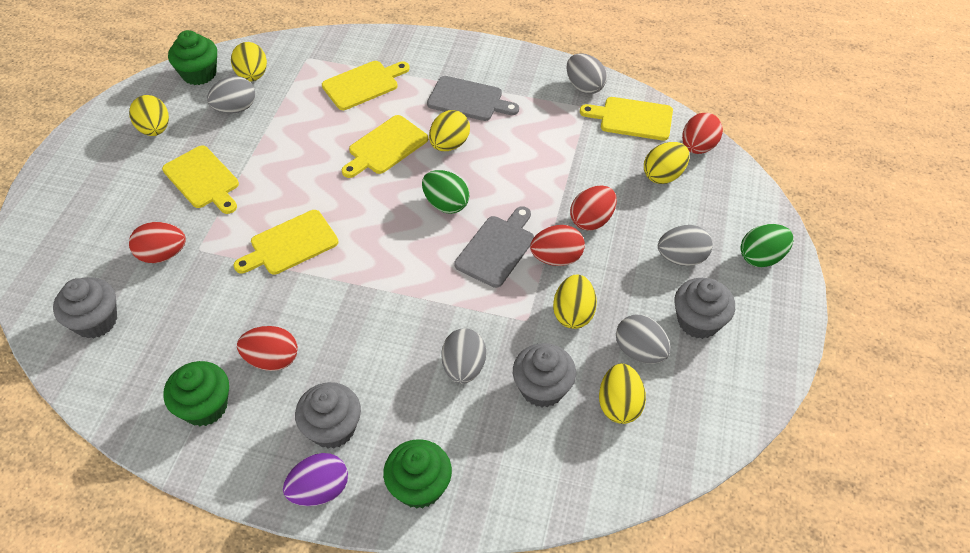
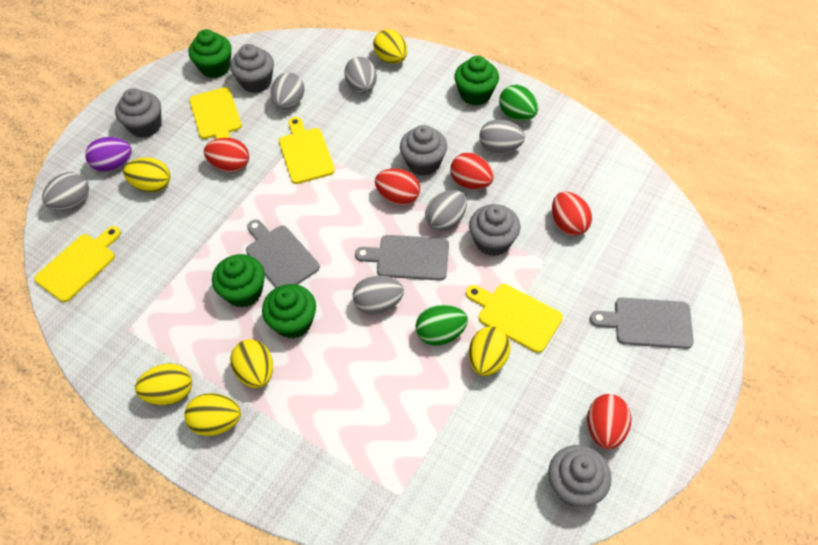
green cupcake: 3 -> 4
grey cupcake: 4 -> 5
grey cutting board: 2 -> 3
grey egg: 5 -> 6
yellow cutting board: 5 -> 4

